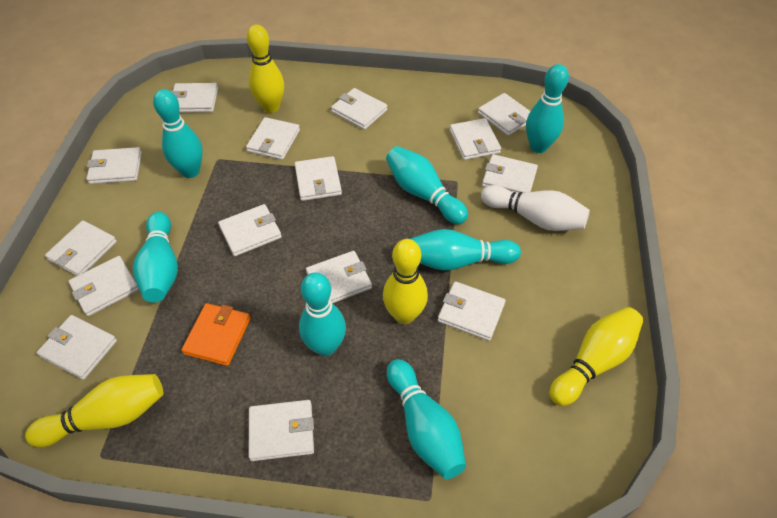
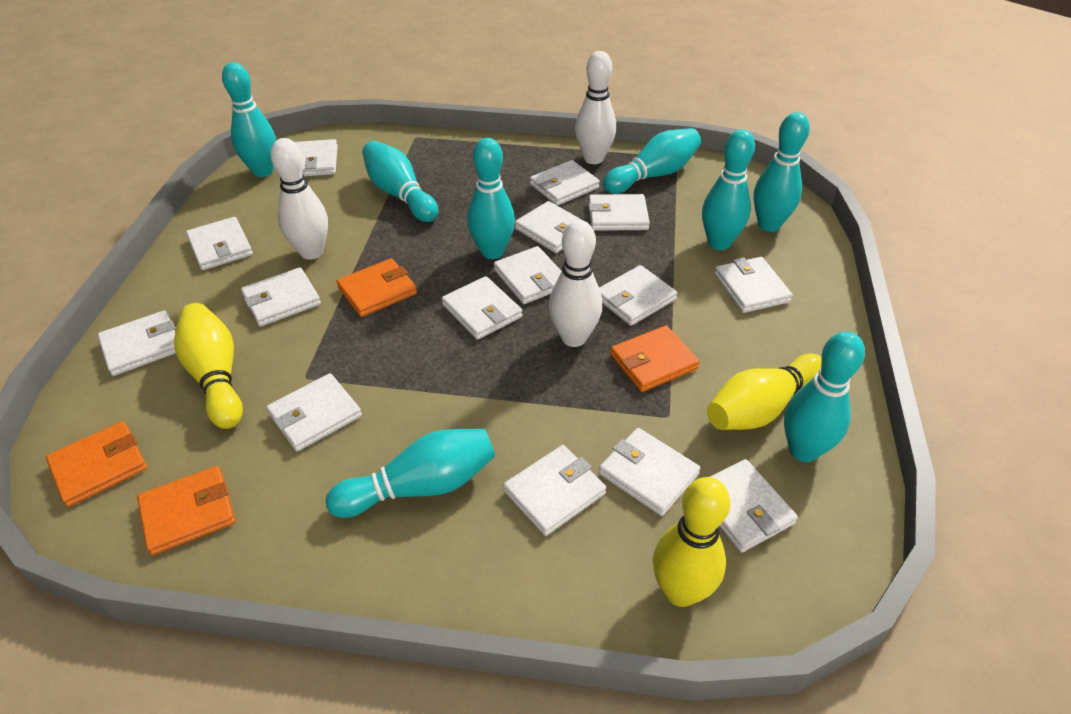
orange wallet: 1 -> 4
turquoise bowling pin: 7 -> 8
white bowling pin: 1 -> 3
yellow bowling pin: 4 -> 3

